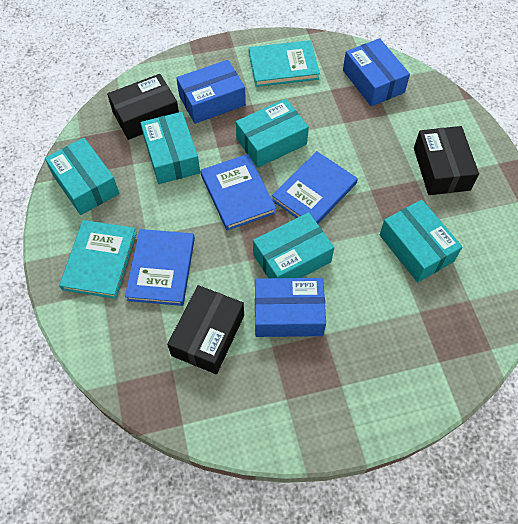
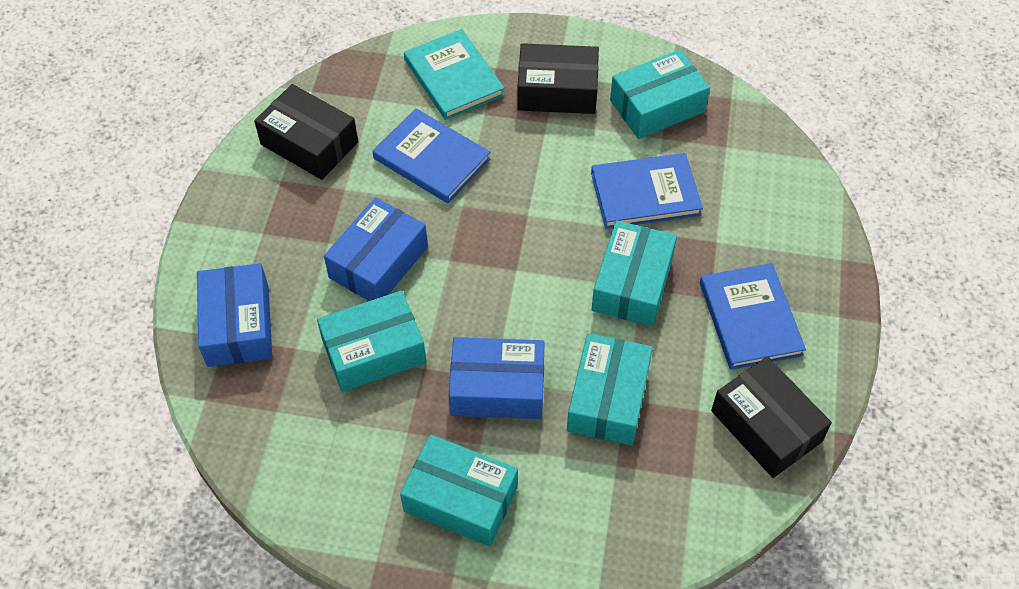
turquoise book: 2 -> 1

